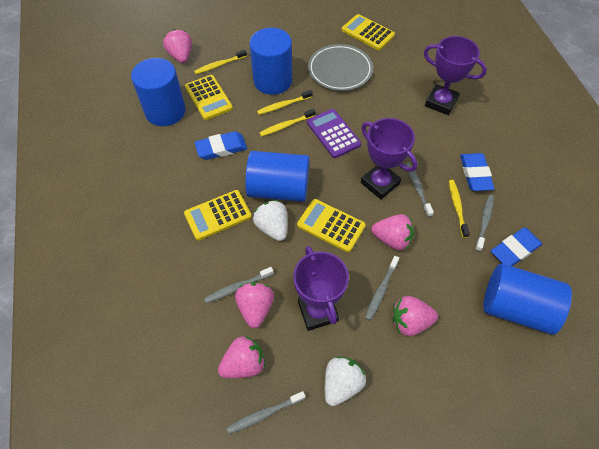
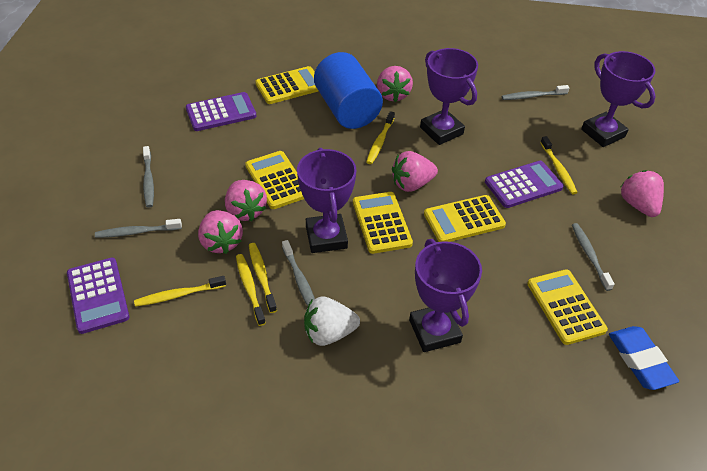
blue cylinder: 4 -> 1
blue eraser: 3 -> 1
grey plate: 1 -> 0
purple calculator: 1 -> 3
purple trophy: 3 -> 4
white strawberry: 2 -> 1
yellow calculator: 4 -> 5
yellow toothbrush: 4 -> 5

